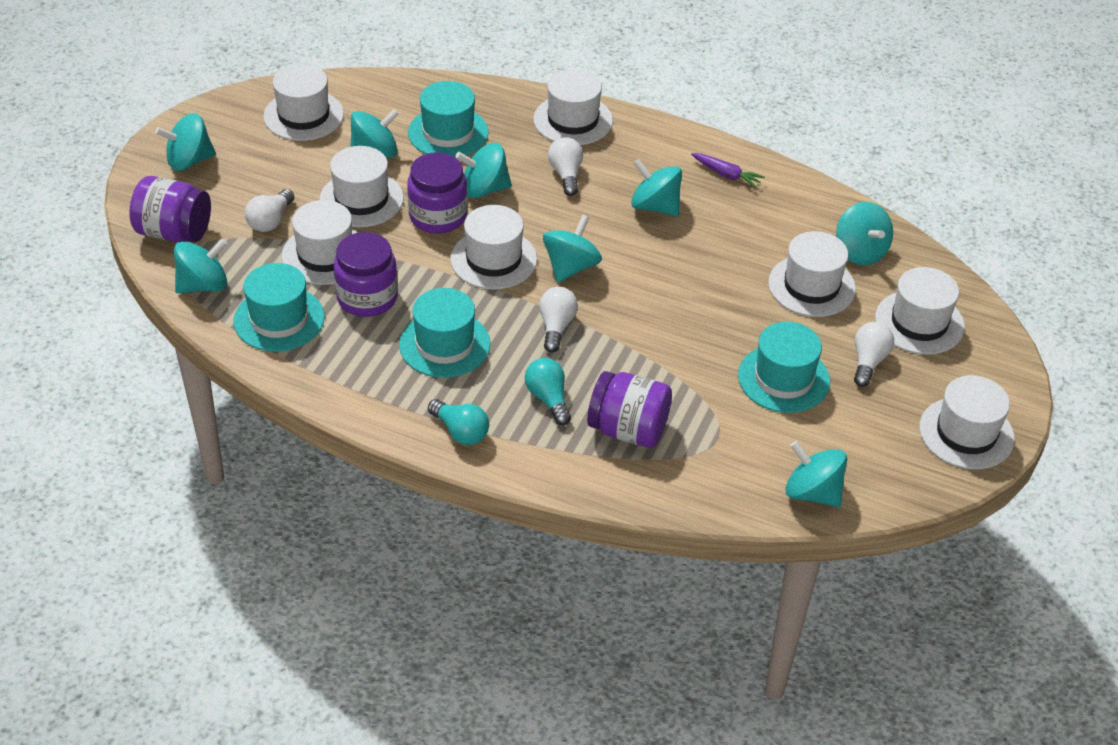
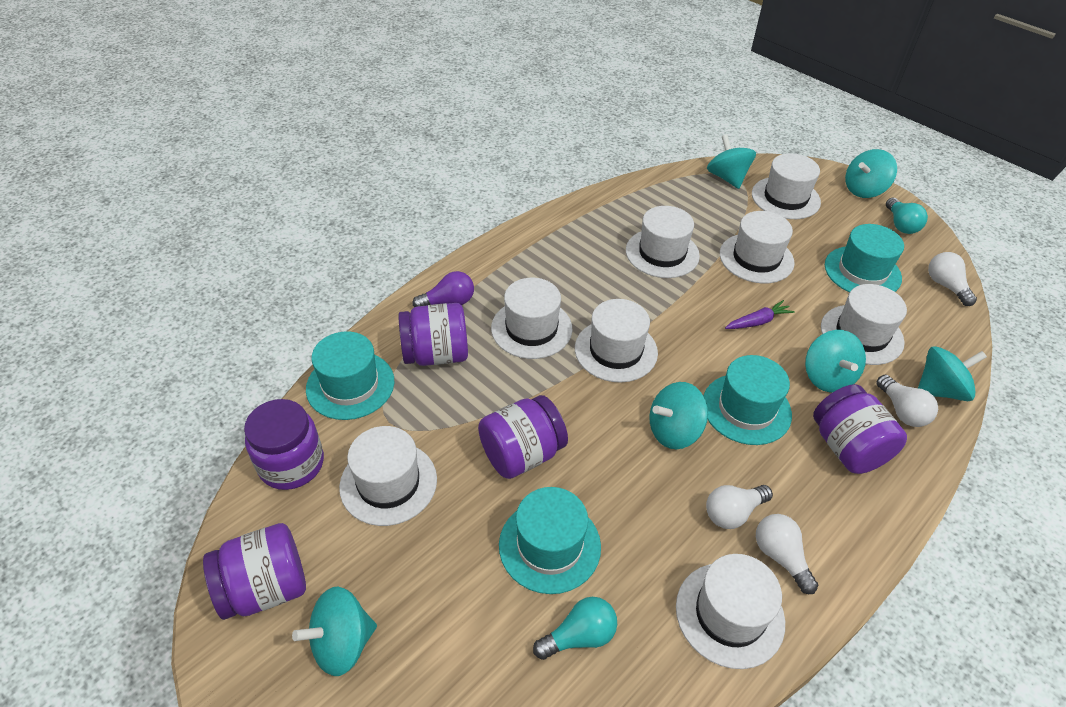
purple jar: 4 -> 5
purple light bulb: 0 -> 1
turquoise spinning top: 8 -> 6

